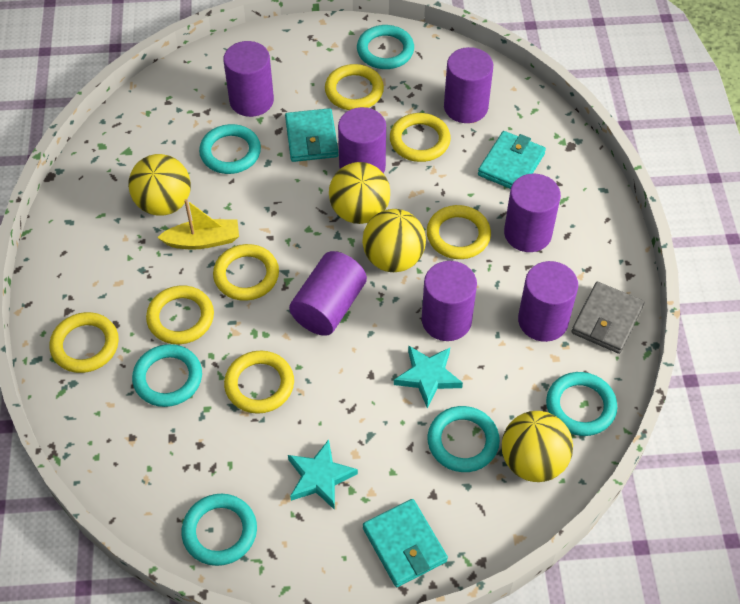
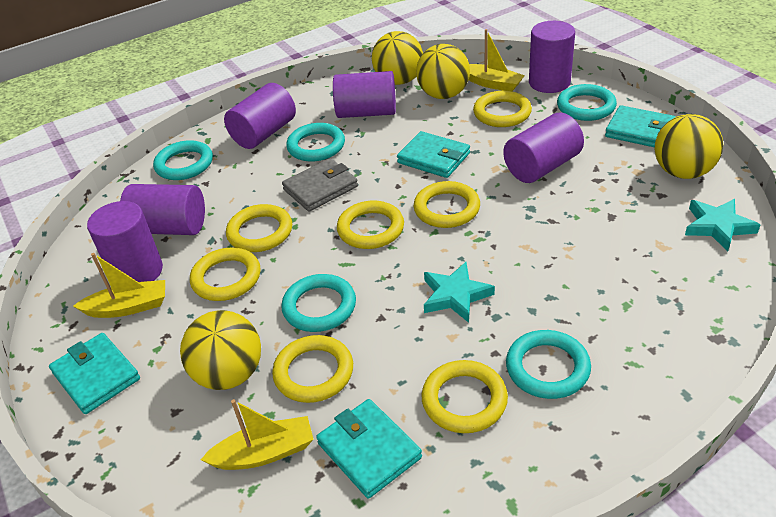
purple cylinder: 7 -> 6
turquoise ring: 6 -> 5
turquoise wallet: 3 -> 4
yellow boat: 1 -> 3

